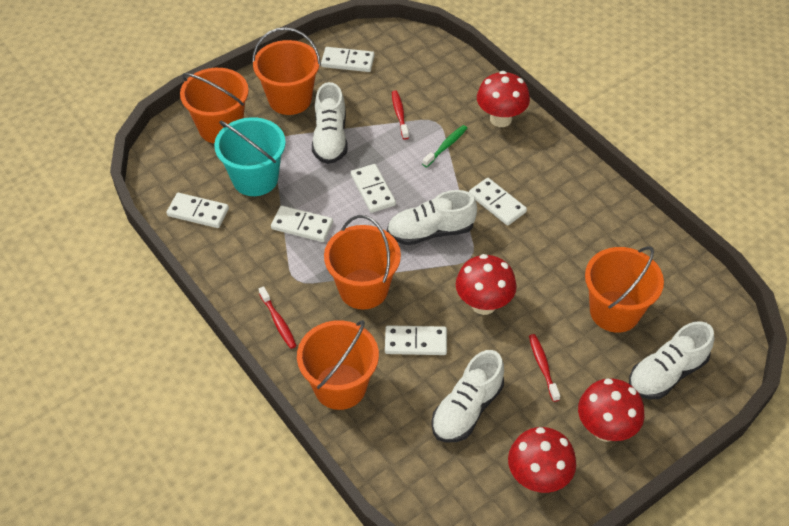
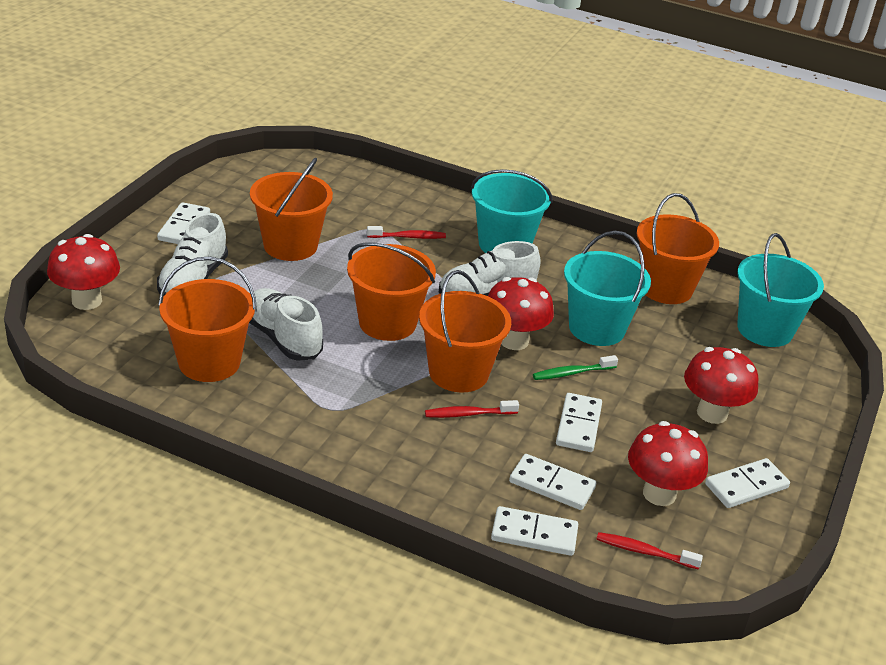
turquoise bucket: 1 -> 3
white domino: 6 -> 5
white shoe: 4 -> 3

